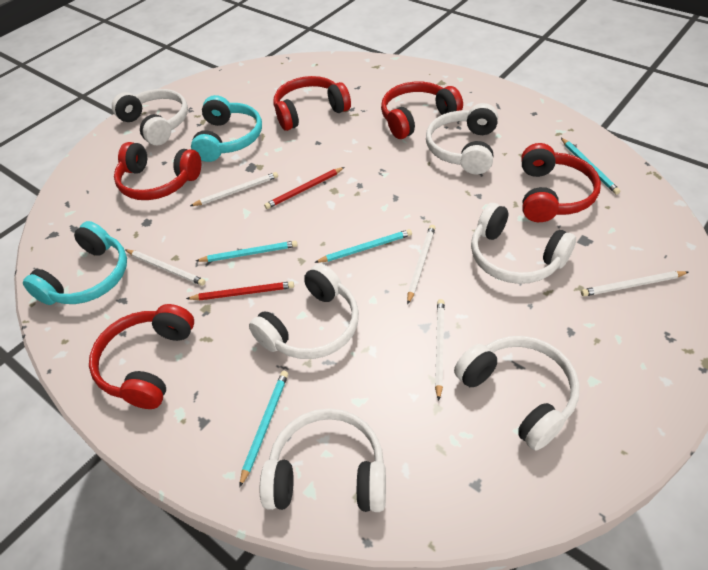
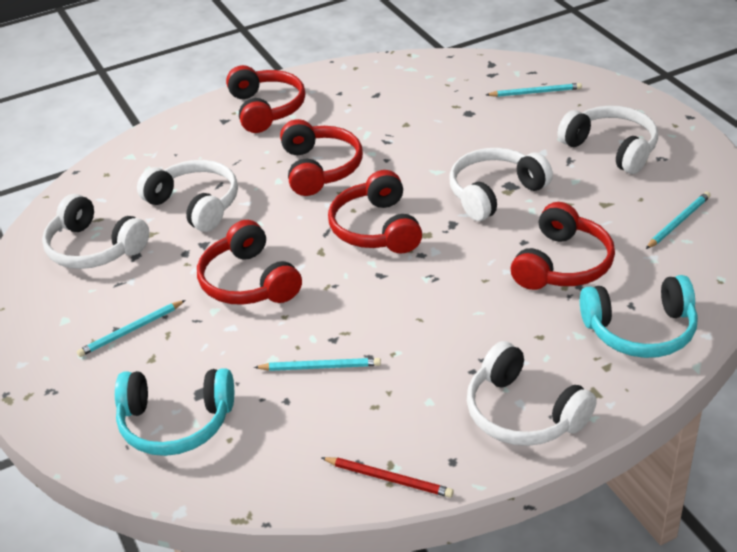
red pencil: 2 -> 1
white headphones: 6 -> 5
white pencil: 5 -> 0

